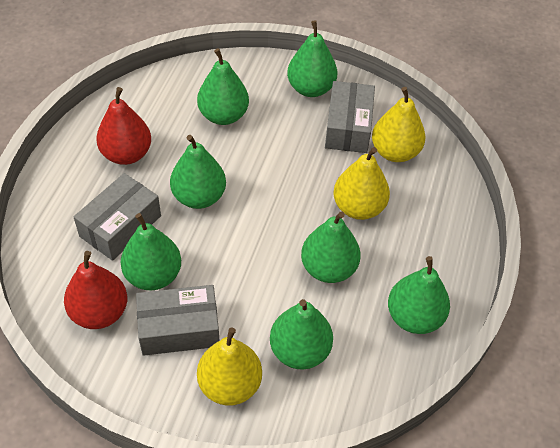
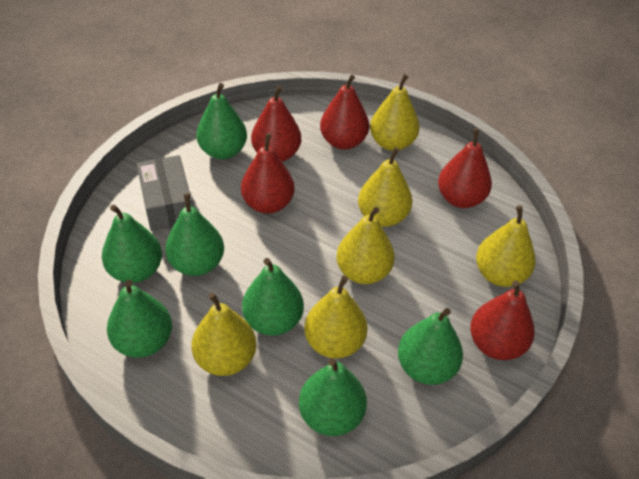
grey box: 3 -> 1
red pear: 2 -> 5
yellow pear: 3 -> 6

